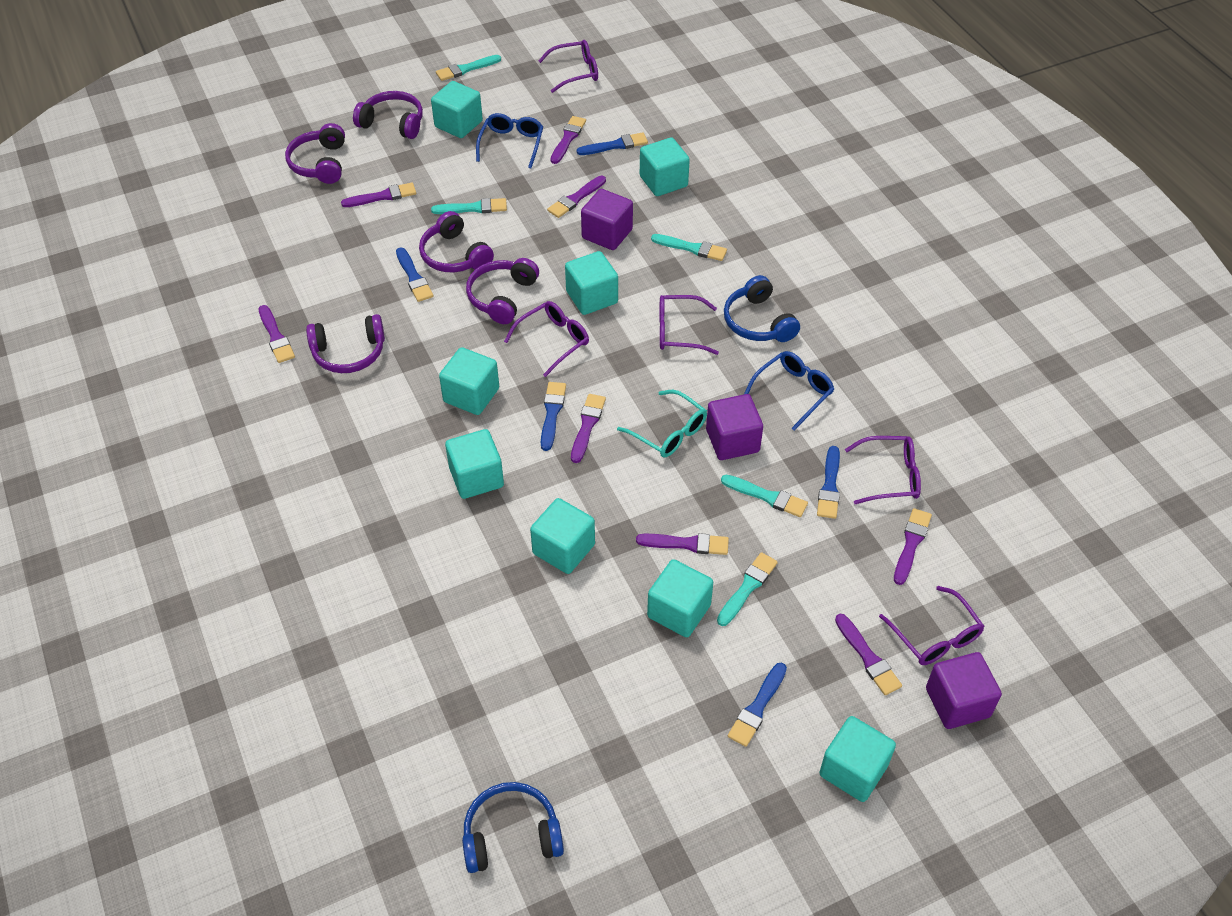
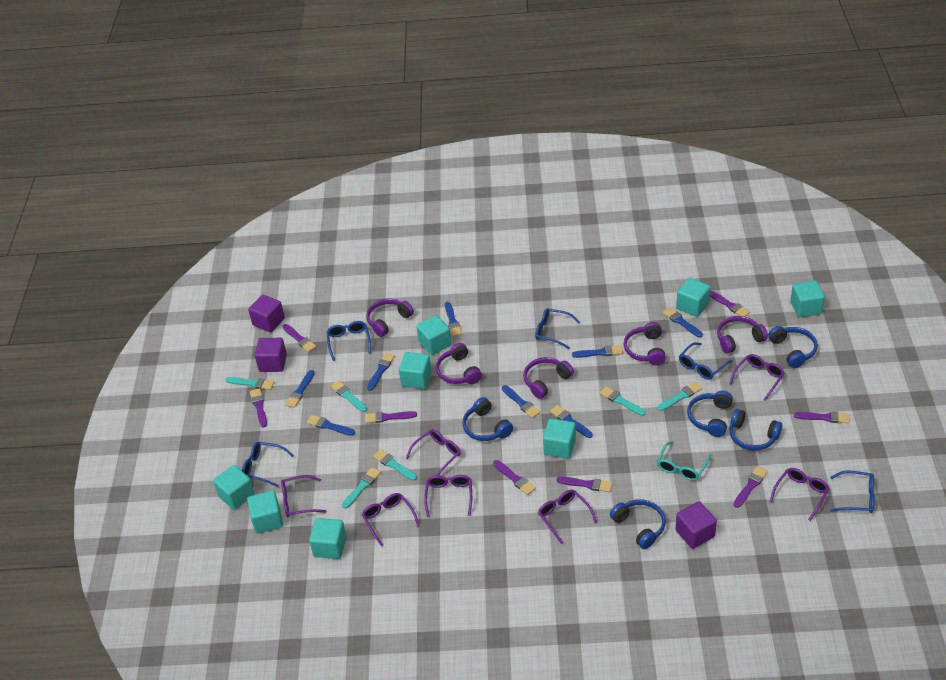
blue brush: 5 -> 8
blue glasses: 2 -> 5
blue headphones: 2 -> 5
purple glasses: 5 -> 7
turquoise brush: 5 -> 6

